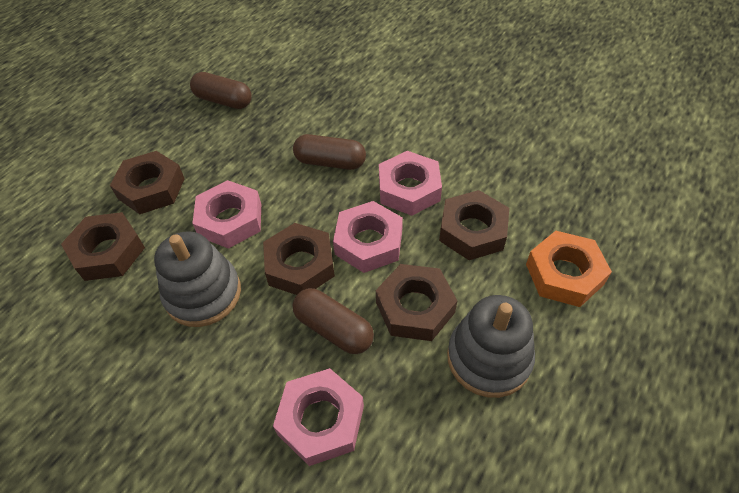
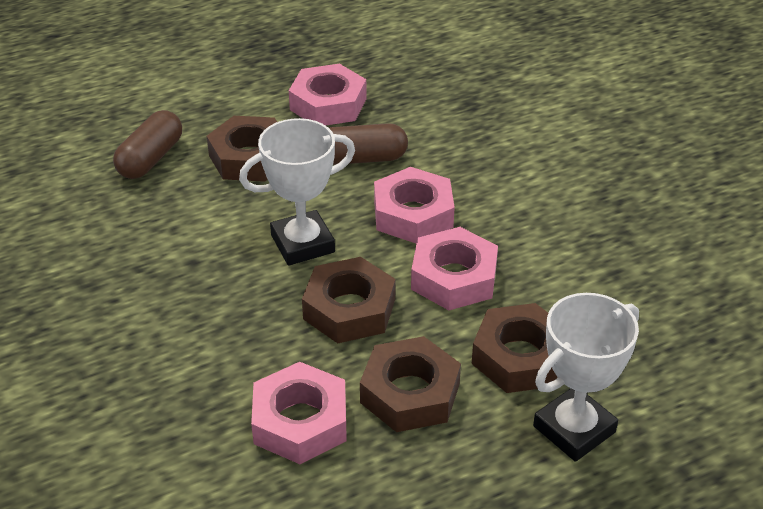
brown capsule: 3 -> 2
brown nut: 5 -> 4
grey stacking toy: 2 -> 0
orange nut: 1 -> 0
white trophy: 0 -> 2

